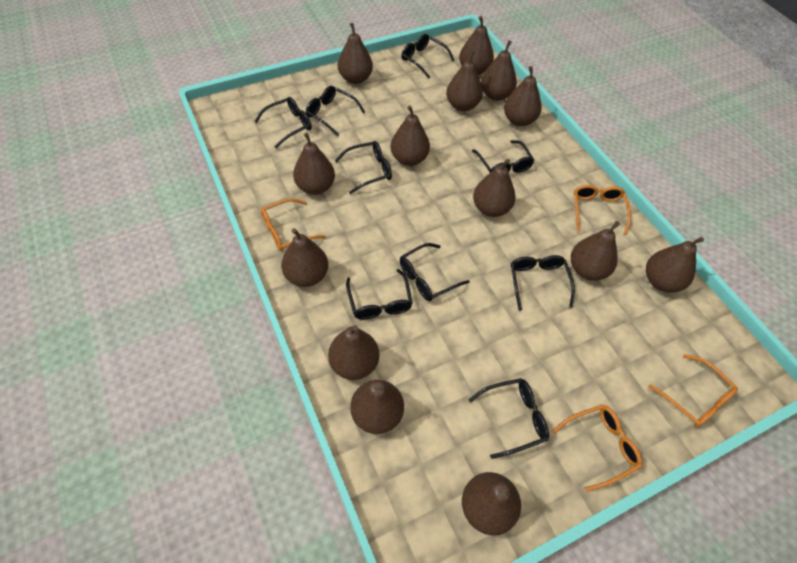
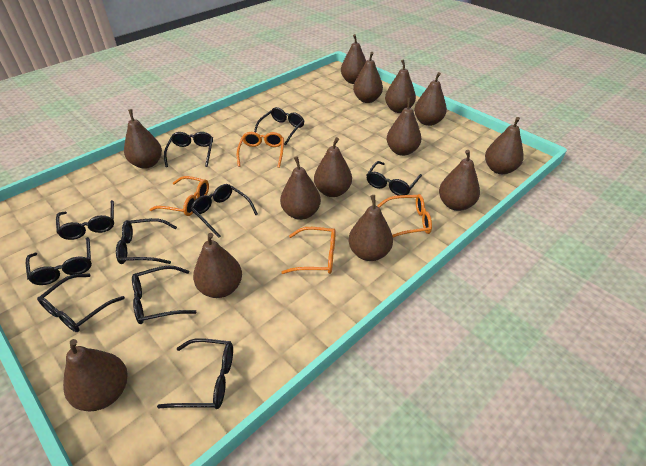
black glasses: 9 -> 10
brown pear: 14 -> 13

